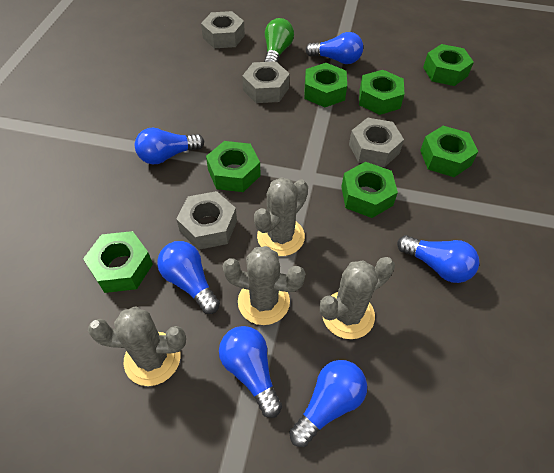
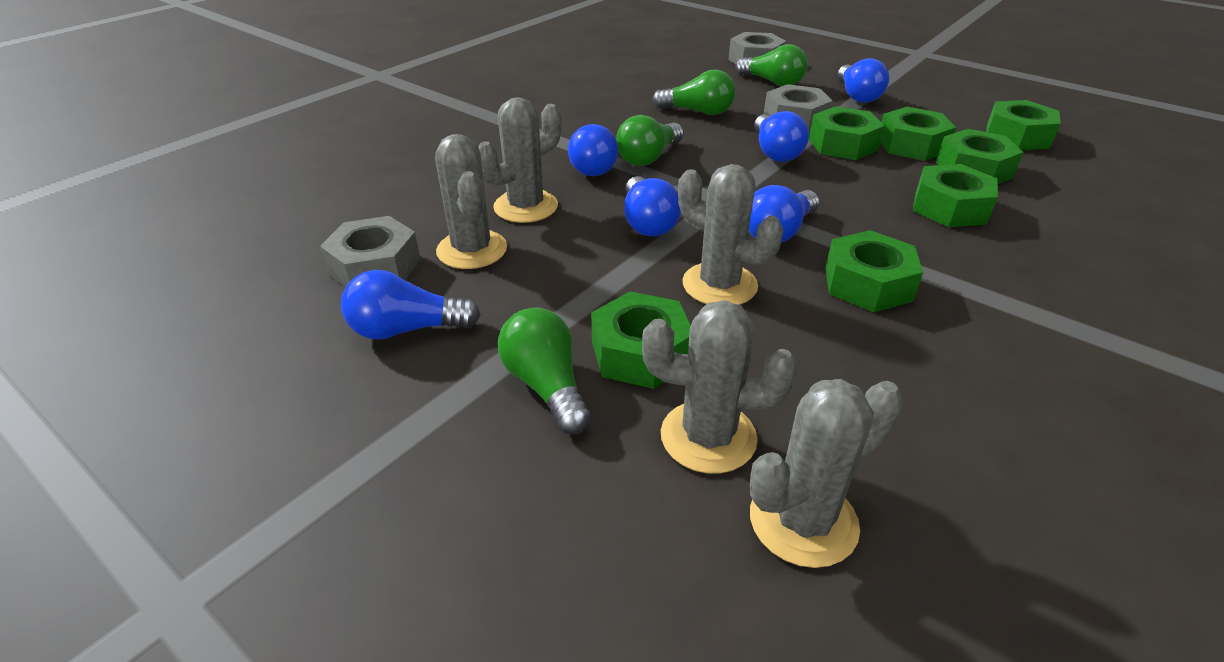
green light bulb: 1 -> 4
grey cactus: 4 -> 5
grey nut: 4 -> 3

